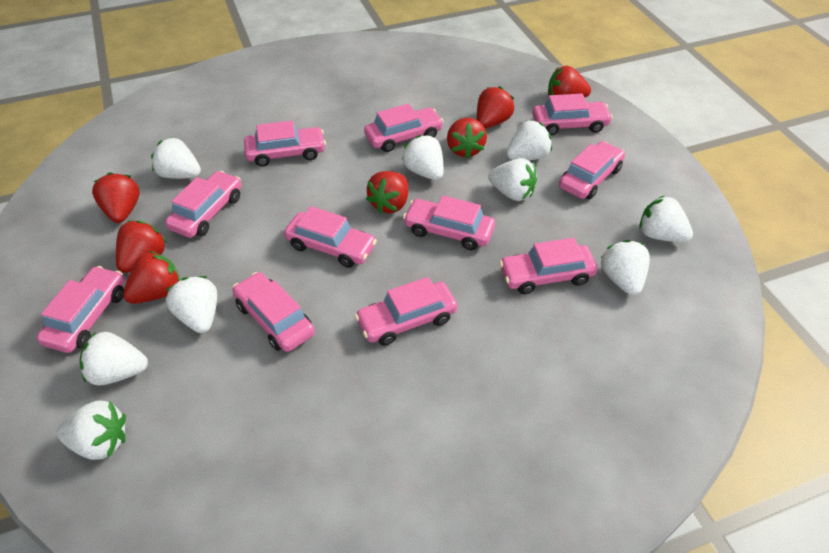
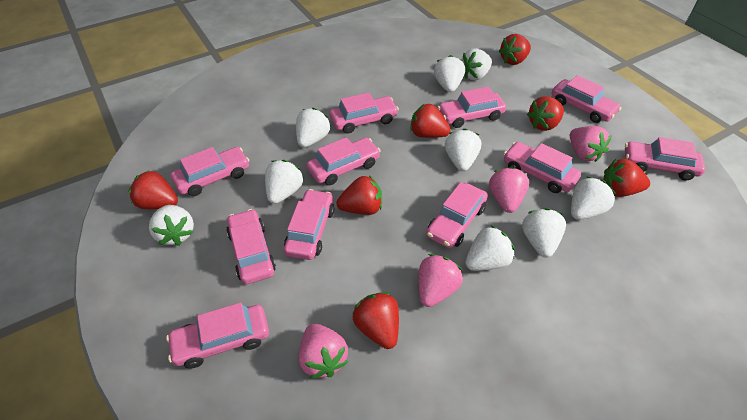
pink strawberry: 0 -> 4

